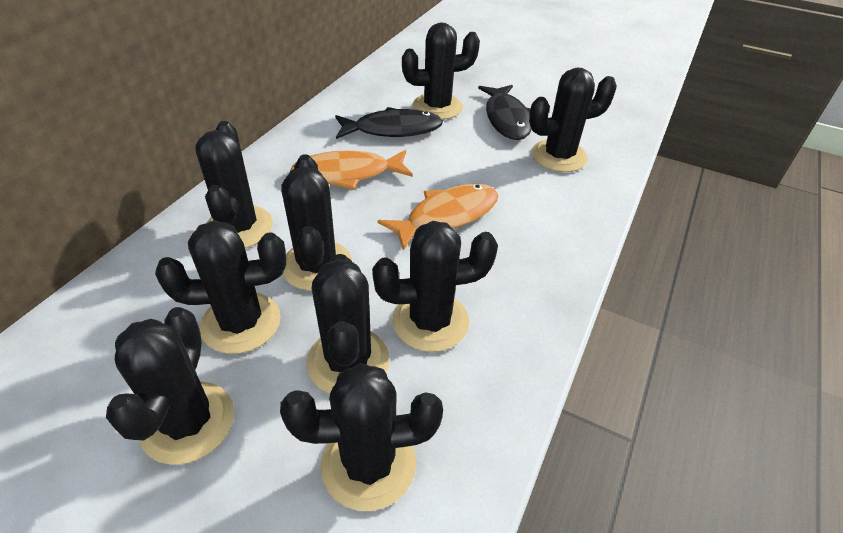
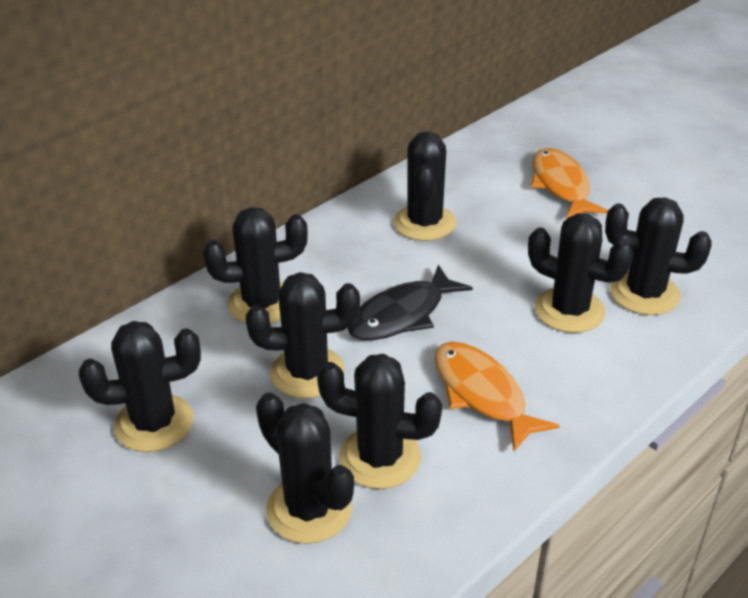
black cactus: 9 -> 8
black fish: 2 -> 1

